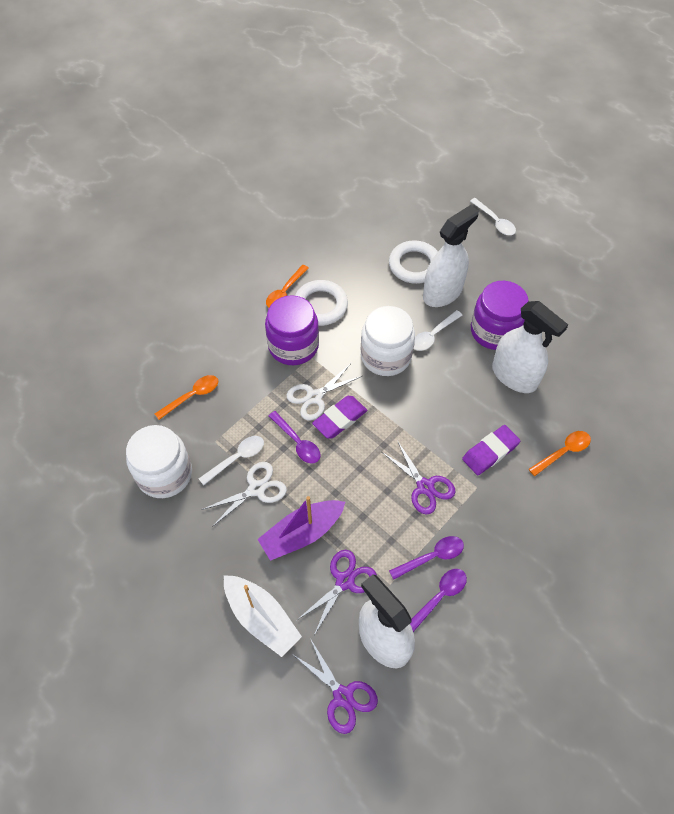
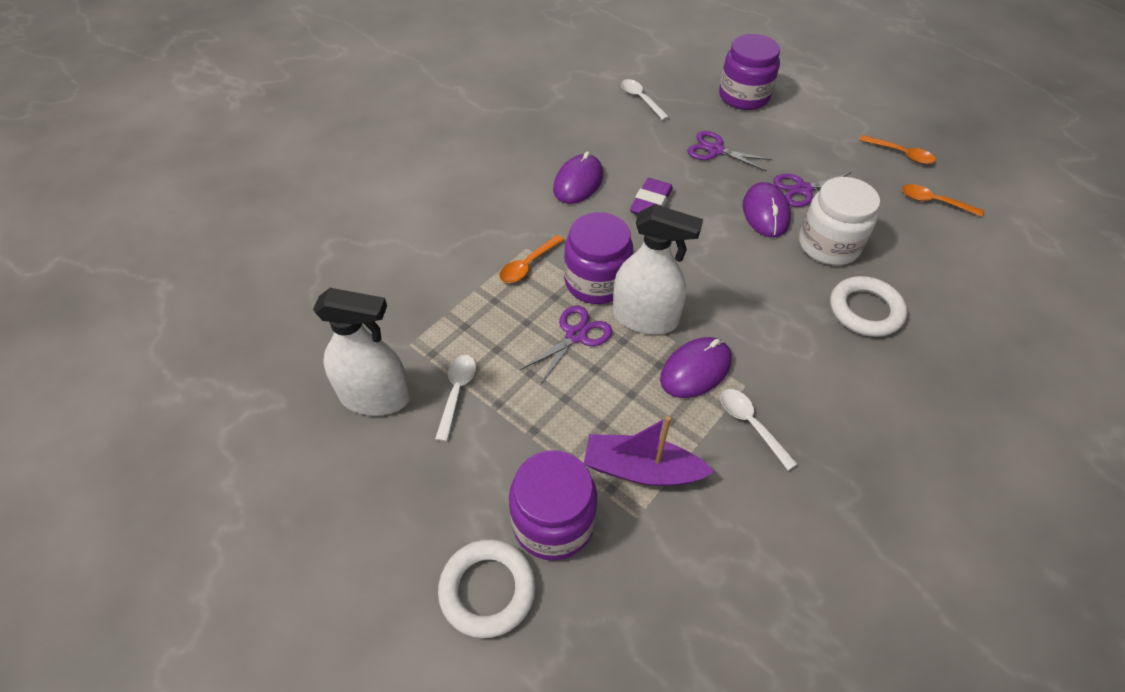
purple eraser: 2 -> 1
purple jar: 2 -> 3
purple mouse: 0 -> 3
purple spoon: 3 -> 0
white boat: 1 -> 0
white jar: 2 -> 1
white scissors: 2 -> 0
white spray bottle: 3 -> 2

